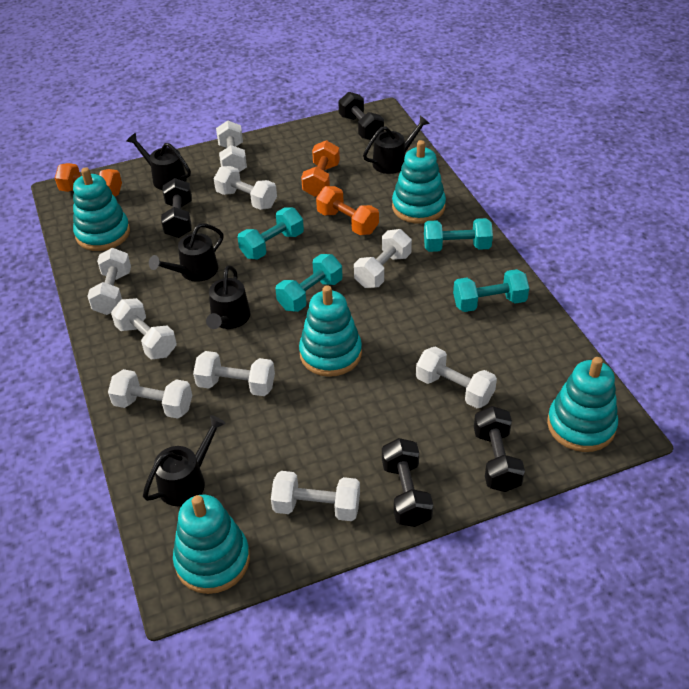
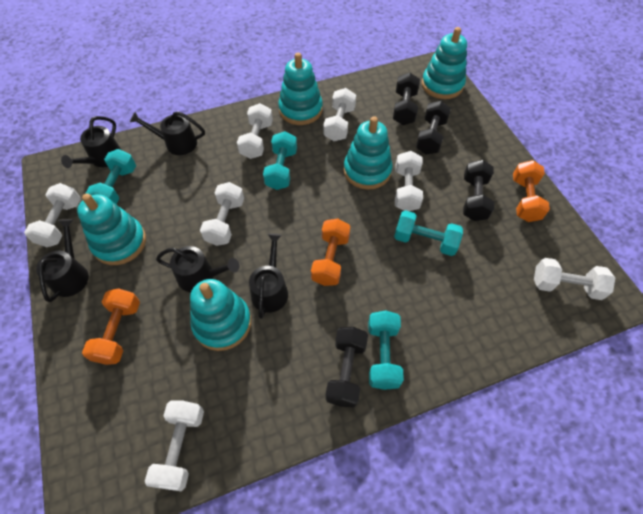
white dumbbell: 9 -> 7

